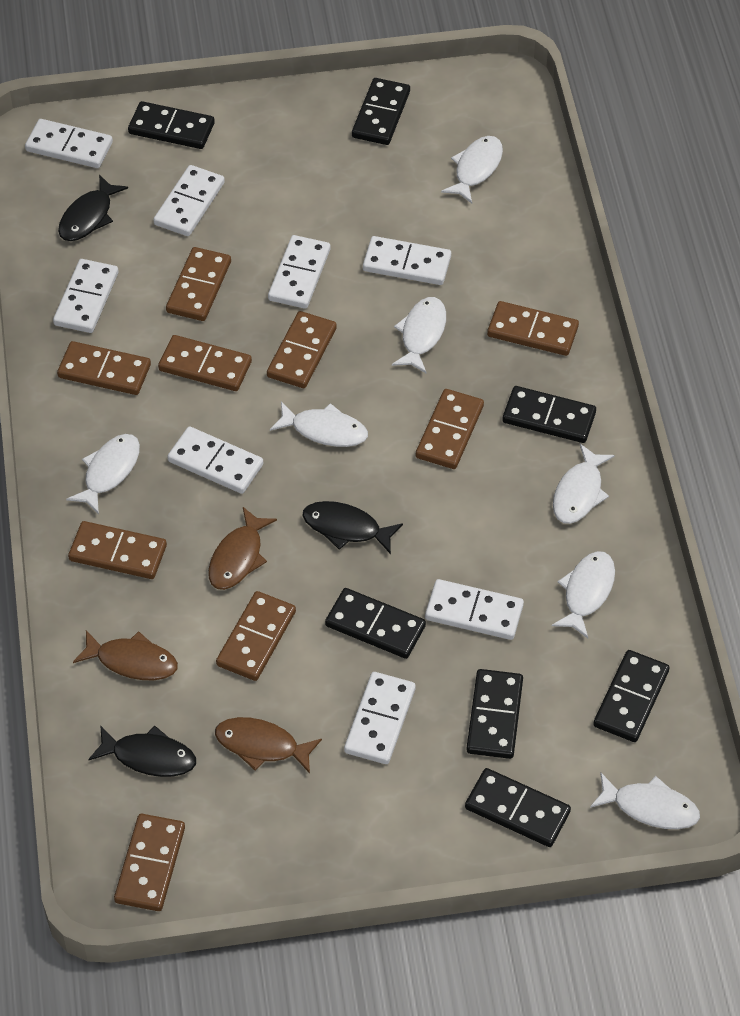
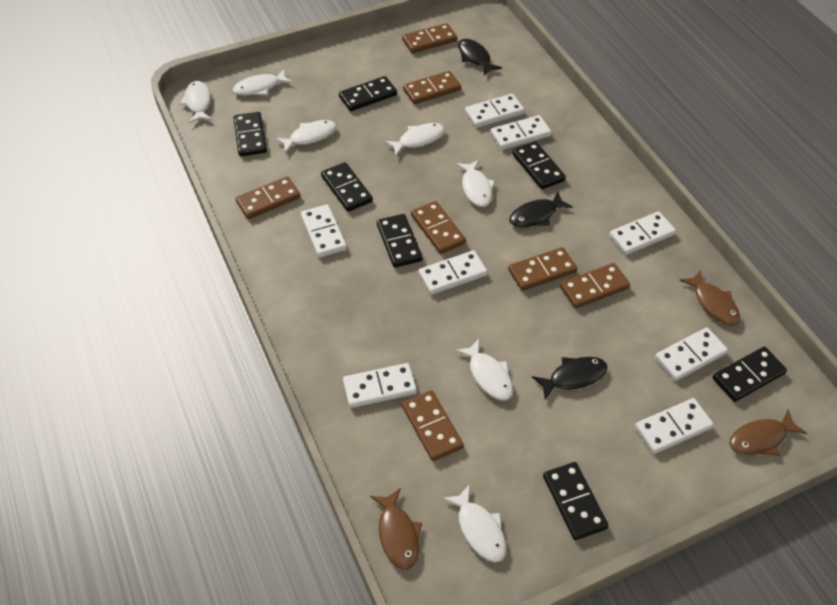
brown domino: 9 -> 7

